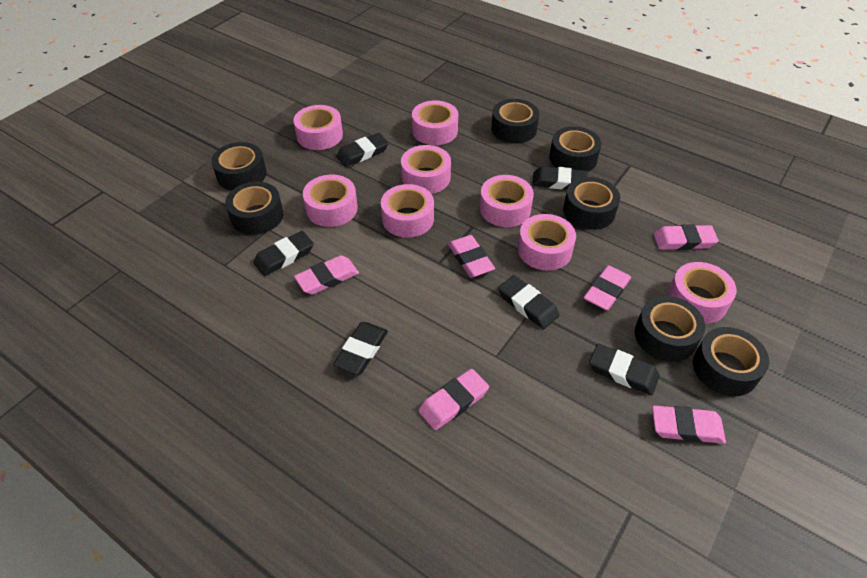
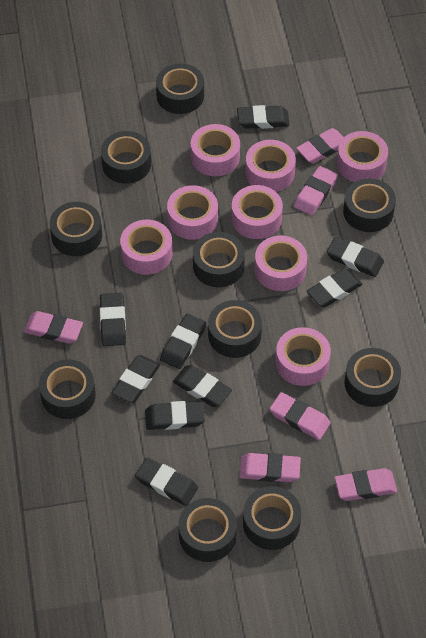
black eraser: 6 -> 9
black tape: 7 -> 10

